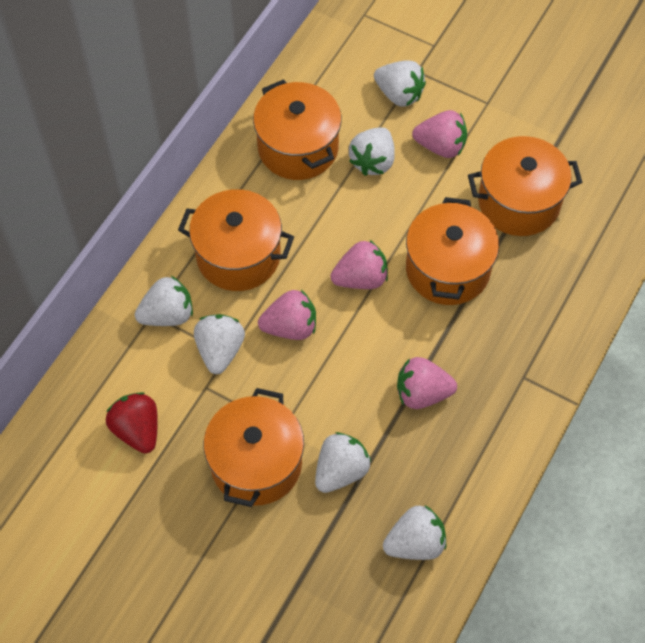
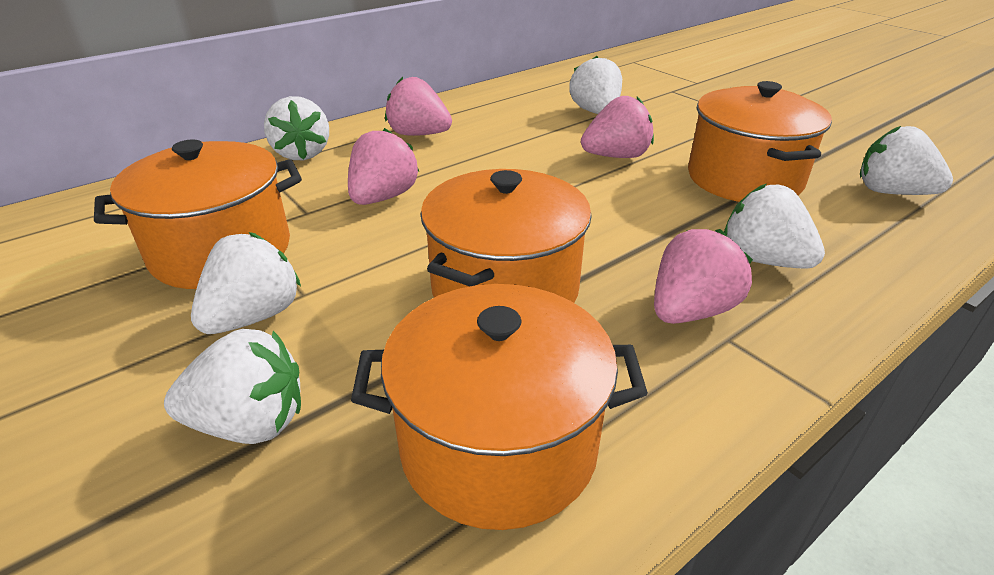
orange pot: 5 -> 4
red strawberry: 1 -> 0

